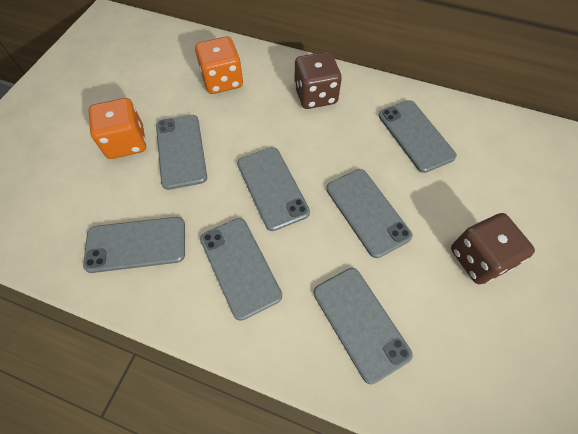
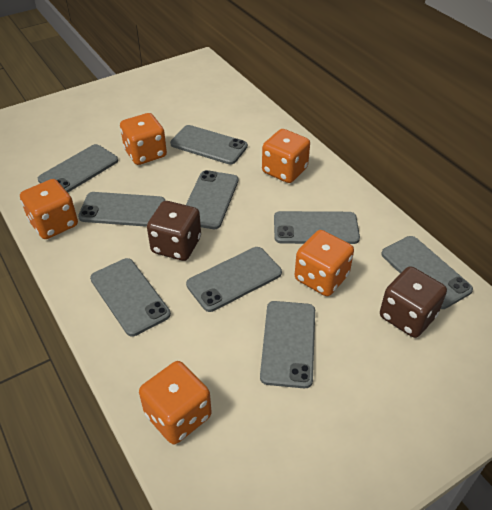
grey phone: 7 -> 9
orange dice: 2 -> 5

